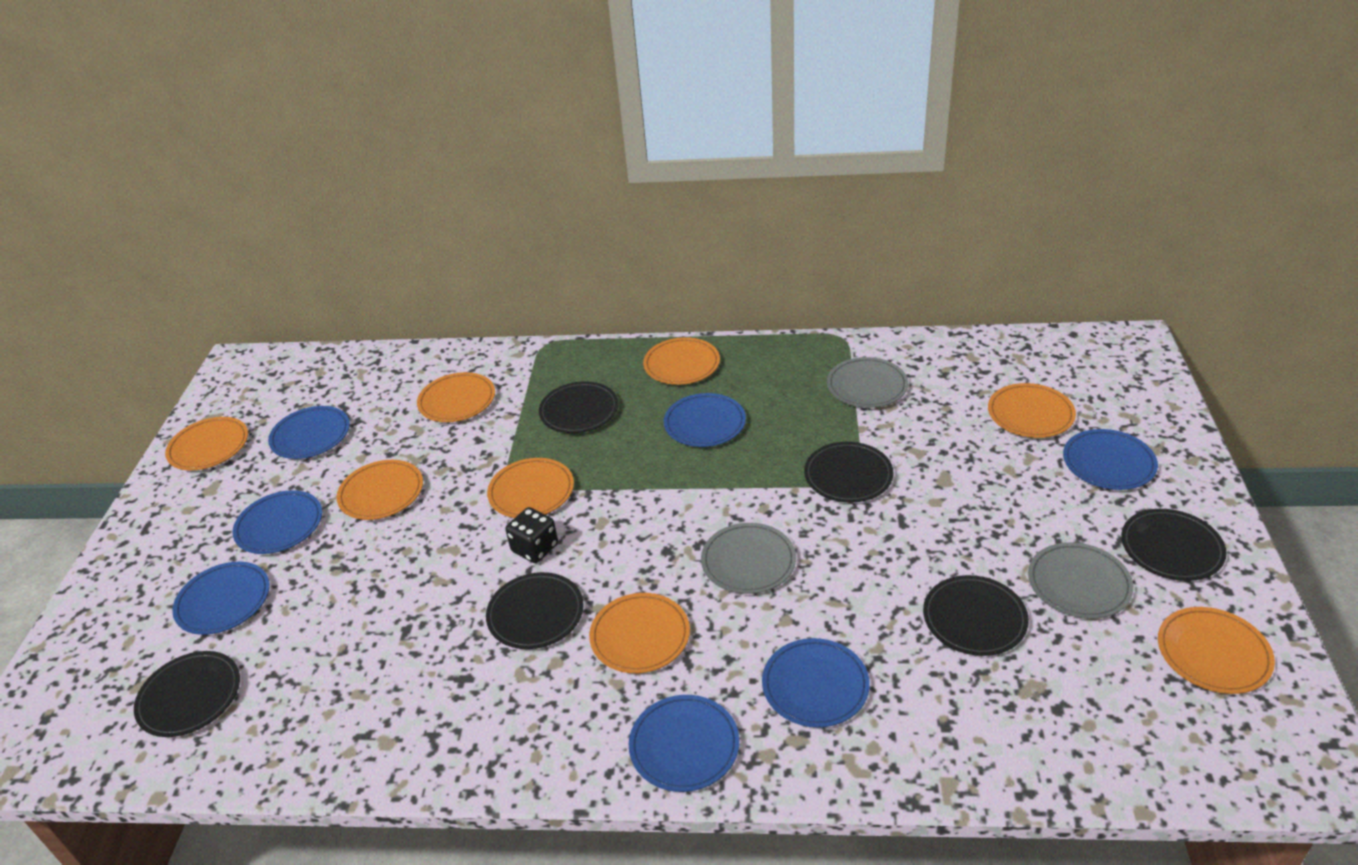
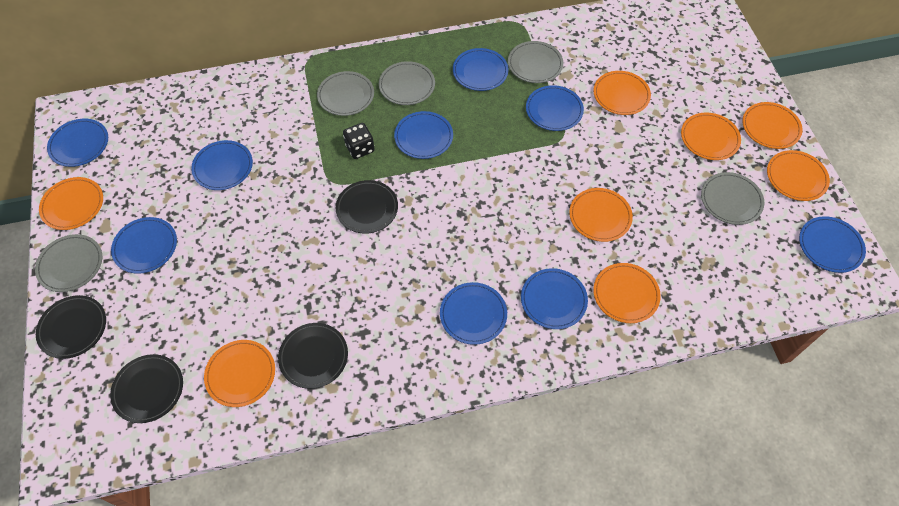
black plate: 6 -> 4
blue plate: 7 -> 9
grey plate: 3 -> 5

